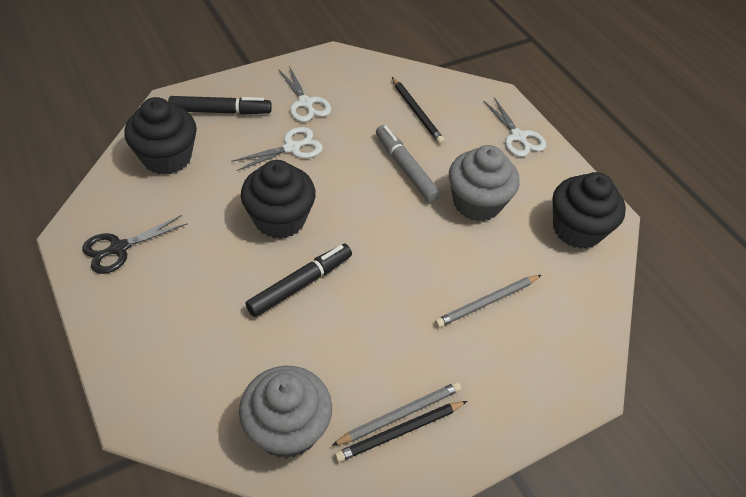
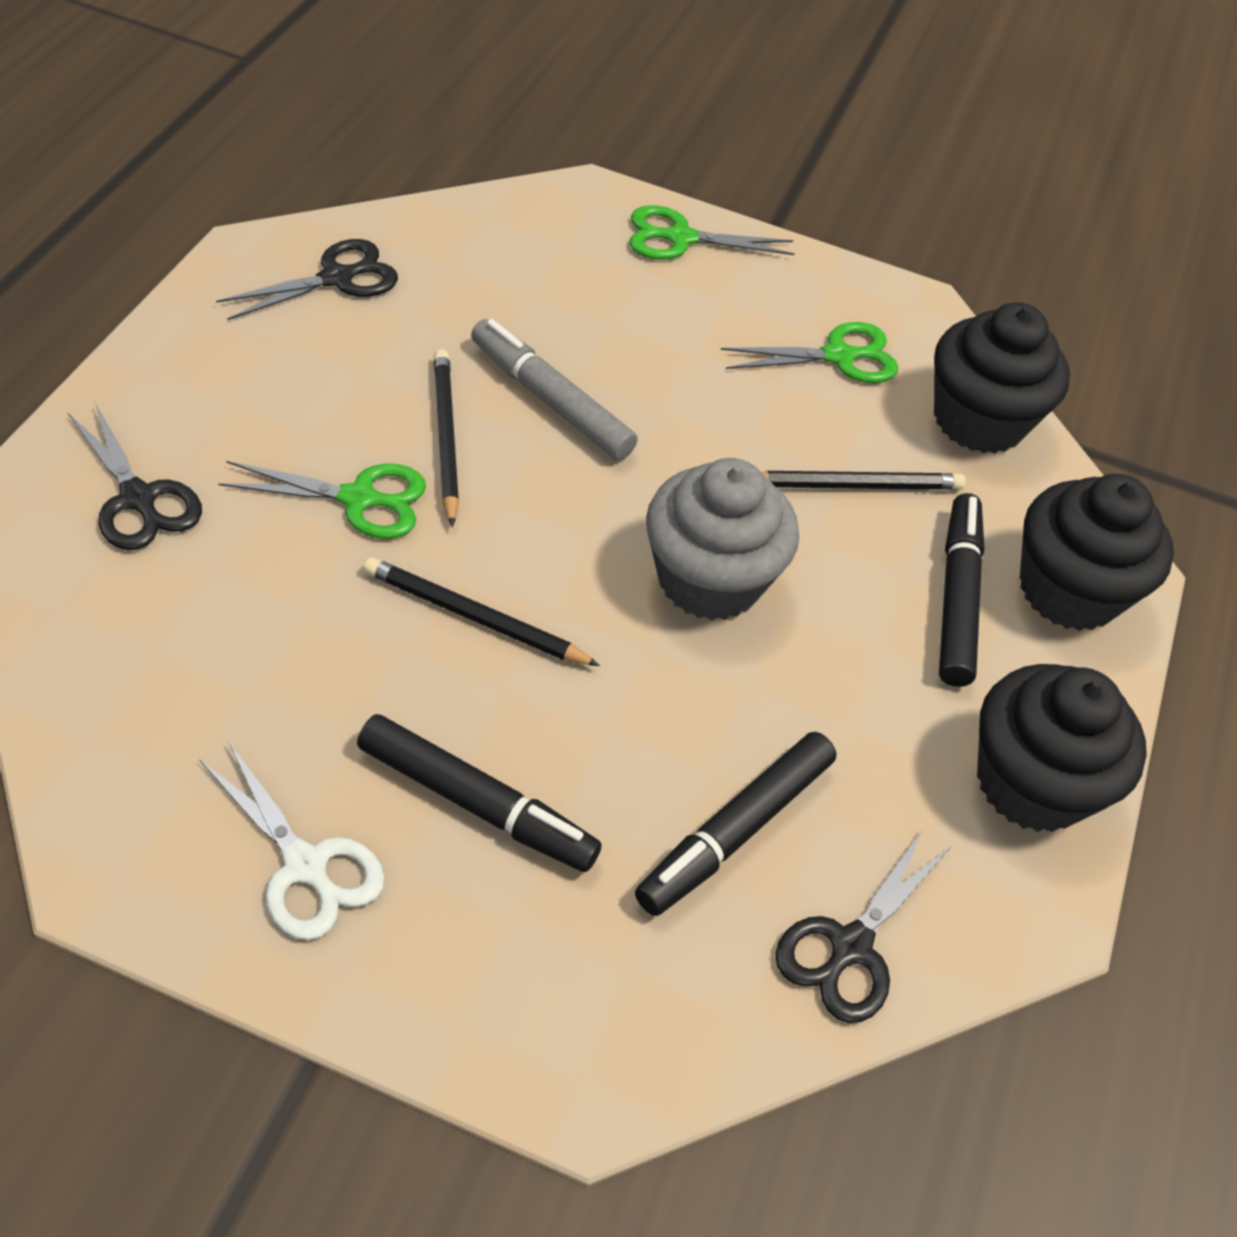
black marker: 2 -> 3
black pencil: 2 -> 3
black scissors: 1 -> 3
green scissors: 0 -> 3
grey cupcake: 2 -> 1
grey pencil: 2 -> 0
white scissors: 3 -> 1

